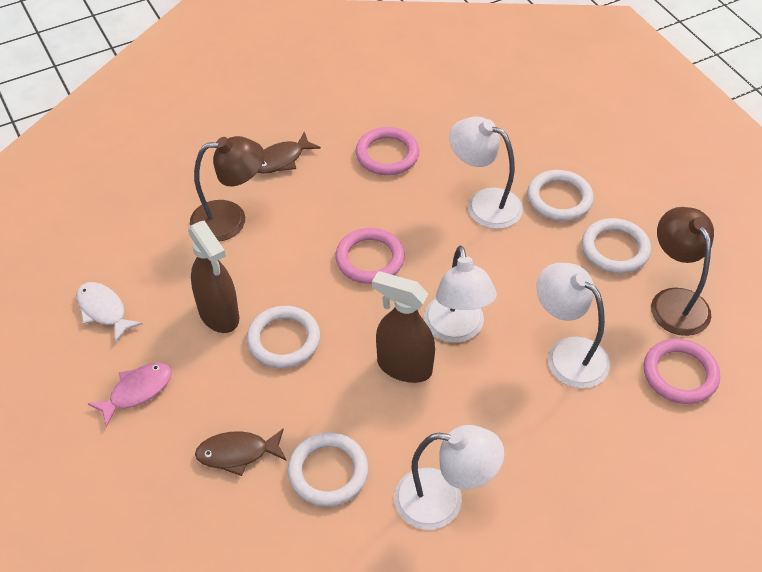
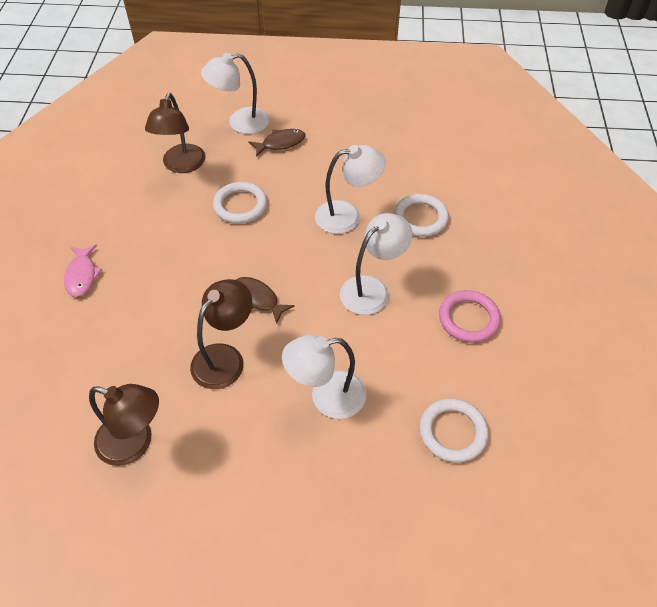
brown lamp: 2 -> 3
brown spray bottle: 2 -> 0
pink ring: 3 -> 1
white fish: 1 -> 0
white ring: 4 -> 3

